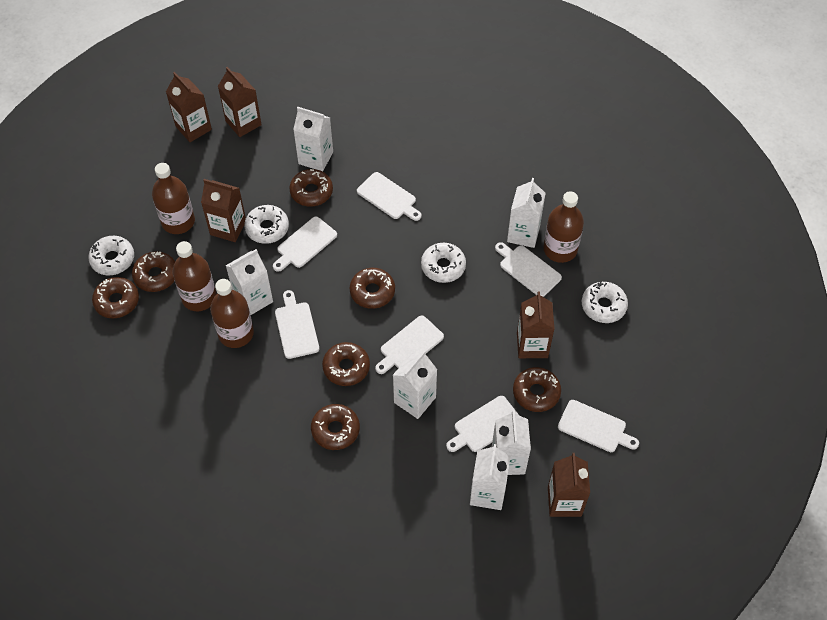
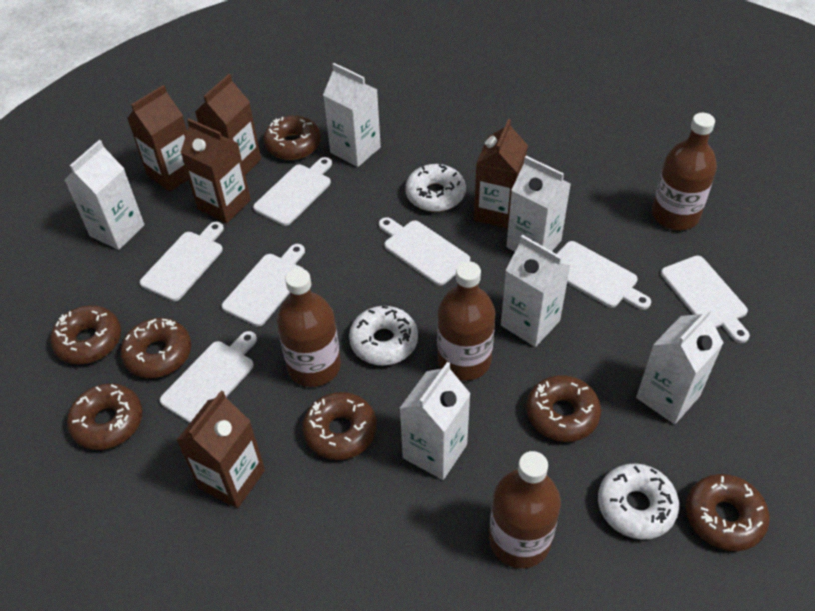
white donut: 4 -> 3

